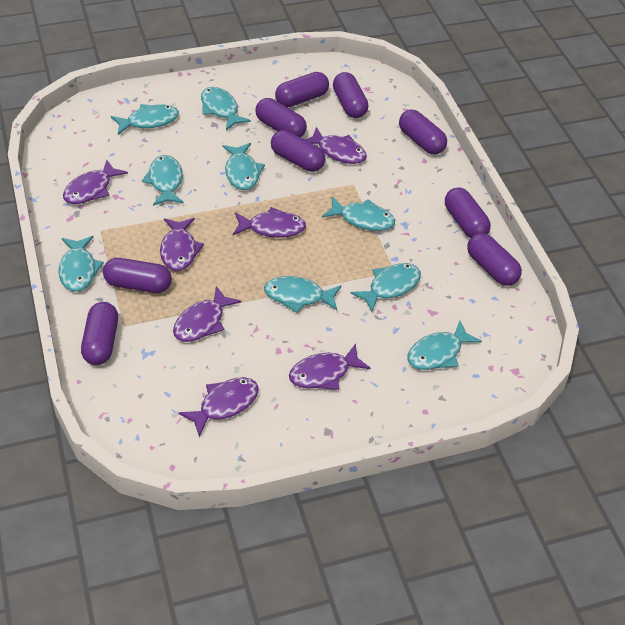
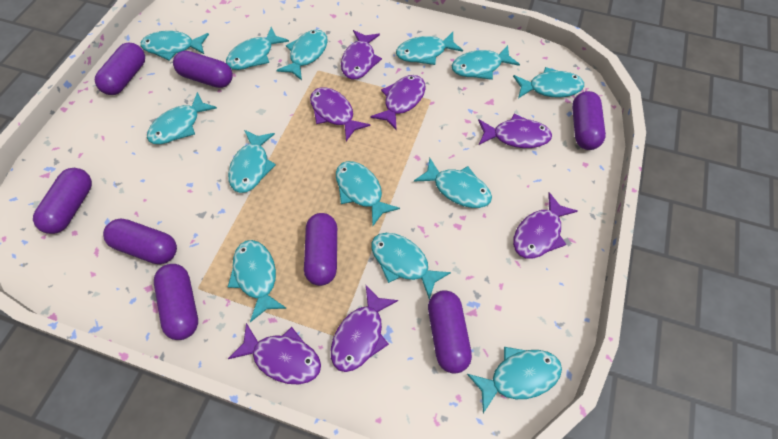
purple capsule: 9 -> 8
turquoise fish: 9 -> 13

